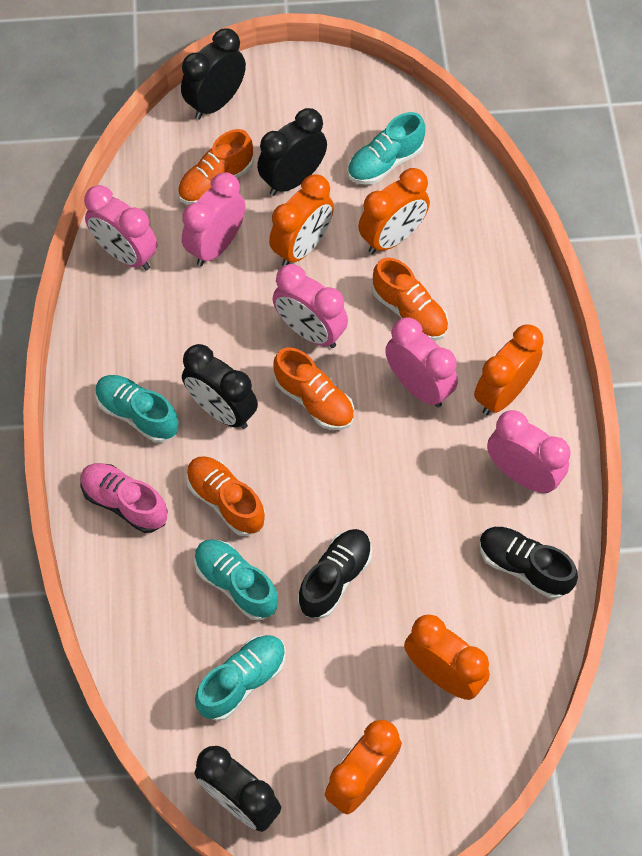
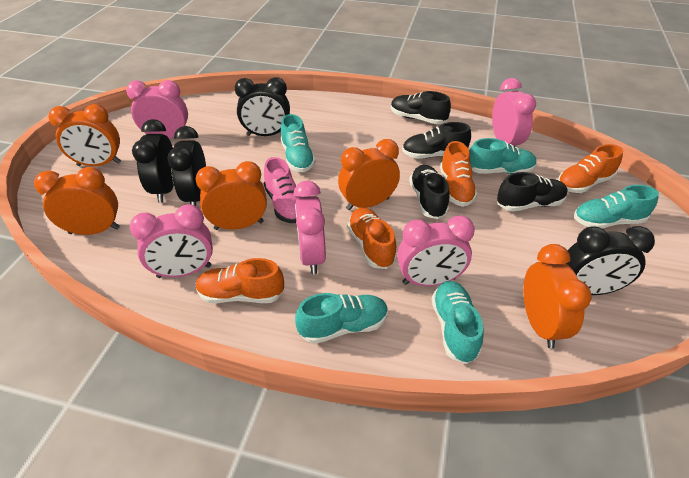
black shoe: 2 -> 4
turquoise shoe: 4 -> 5

